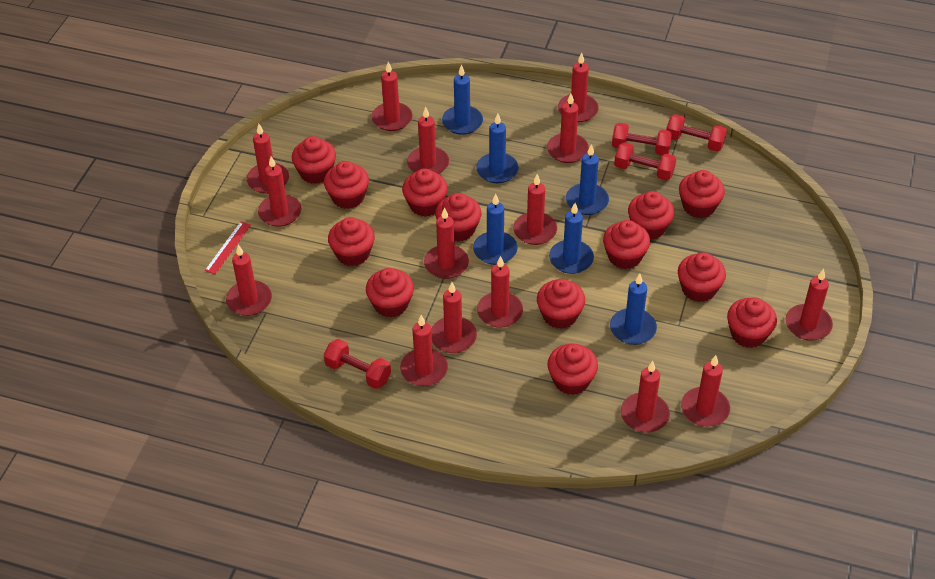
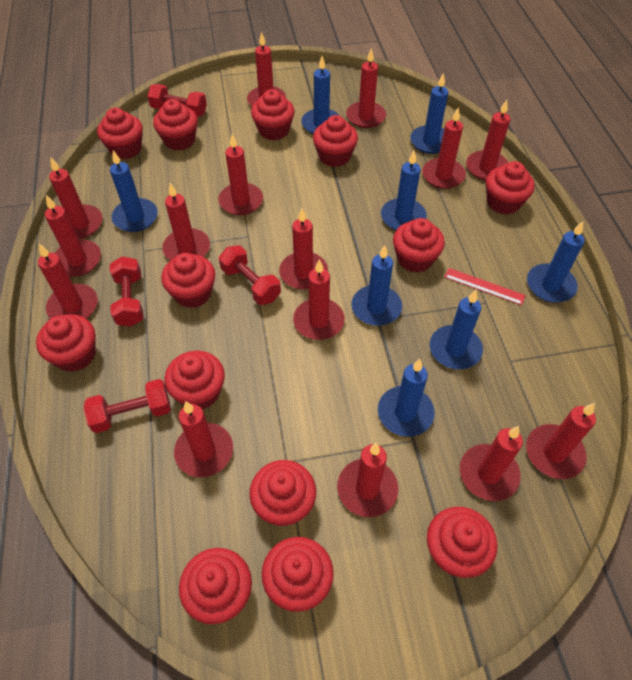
blue candle: 6 -> 8

